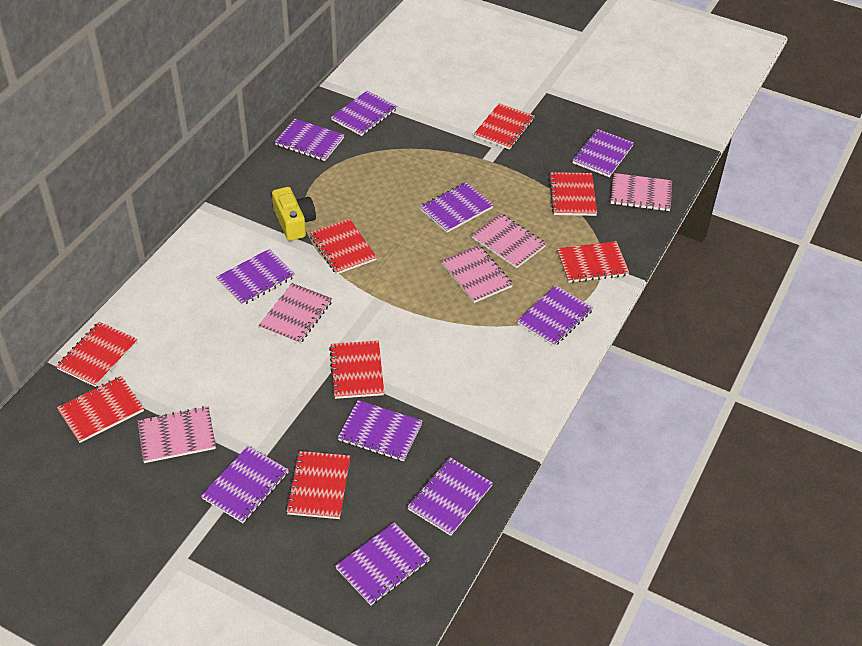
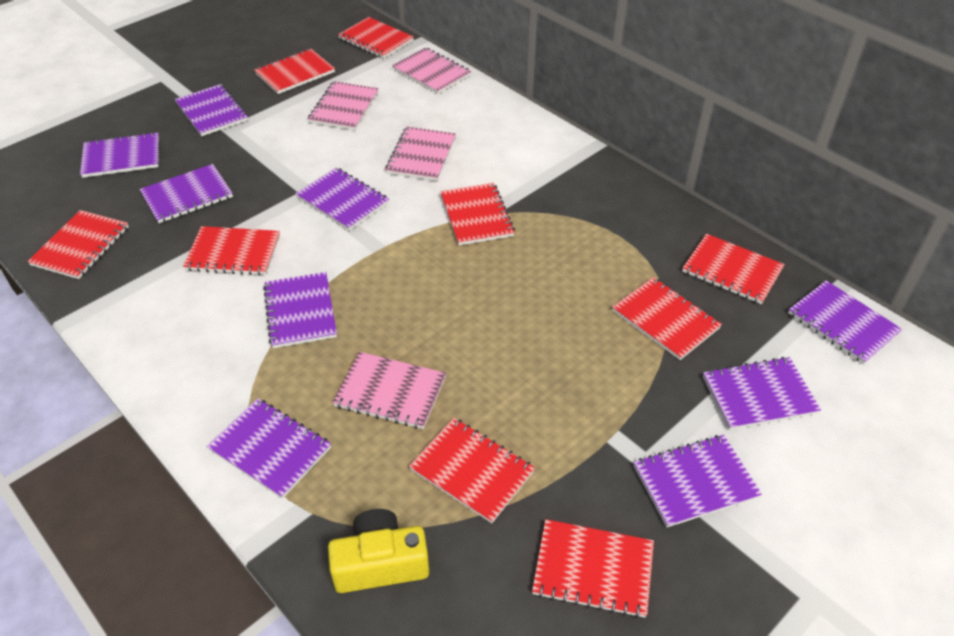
pink notebook: 5 -> 4
purple notebook: 10 -> 9
red notebook: 8 -> 9

